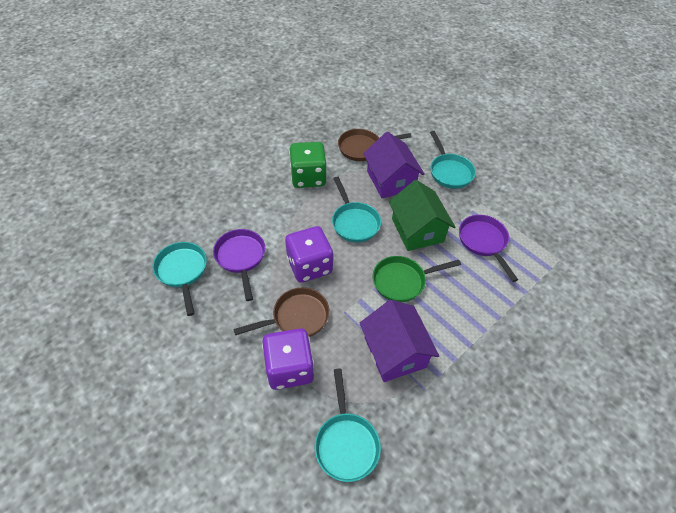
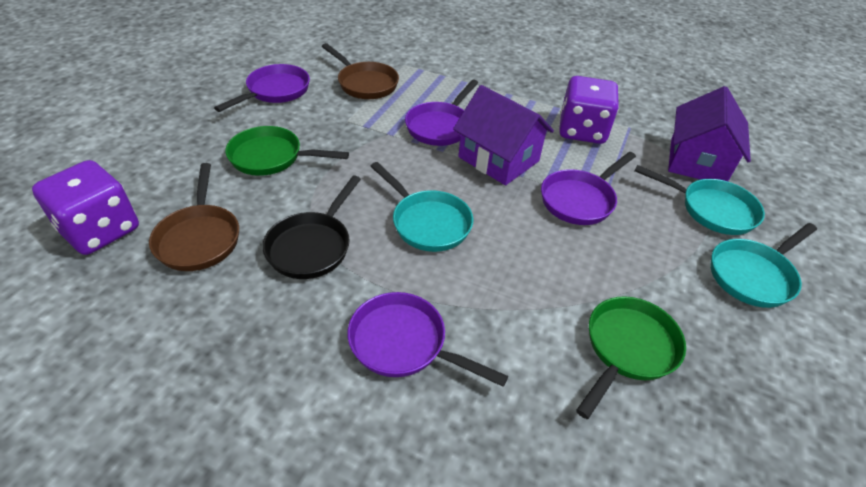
black pan: 0 -> 1
green dice: 1 -> 0
green house: 1 -> 0
green pan: 1 -> 2
purple pan: 2 -> 4
turquoise pan: 4 -> 3

